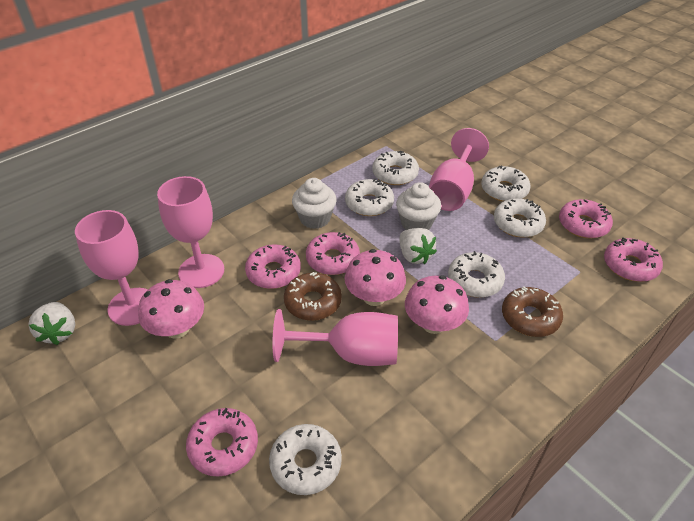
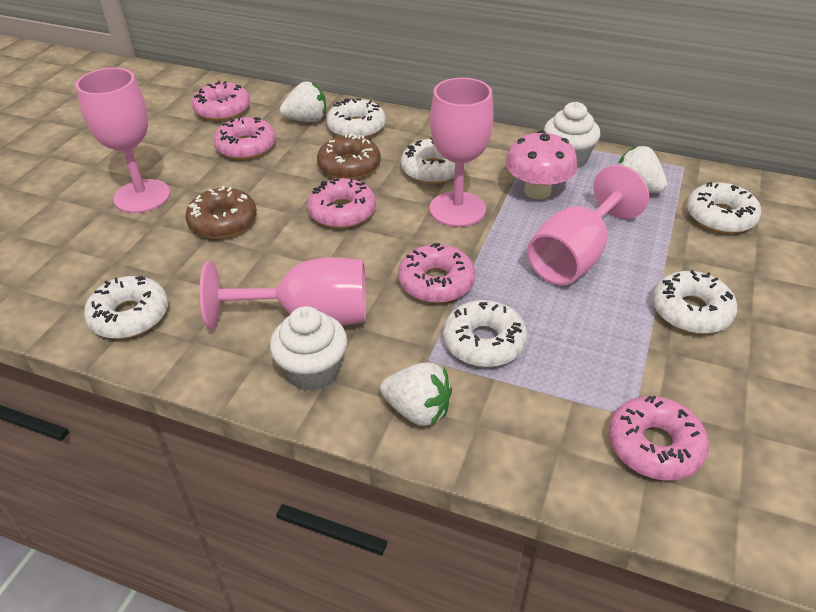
pink mushroom: 3 -> 1
white strawberry: 2 -> 3

